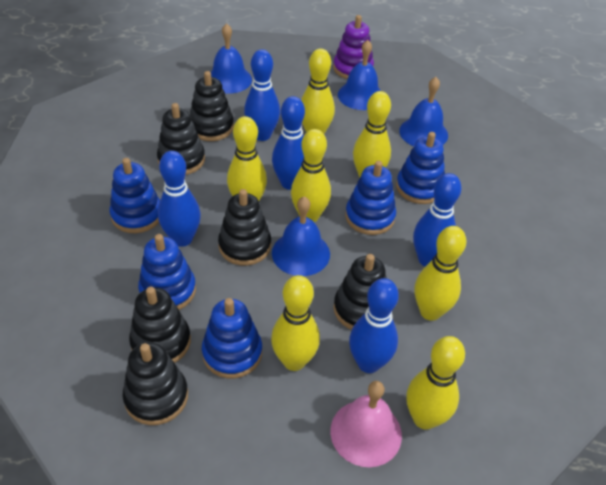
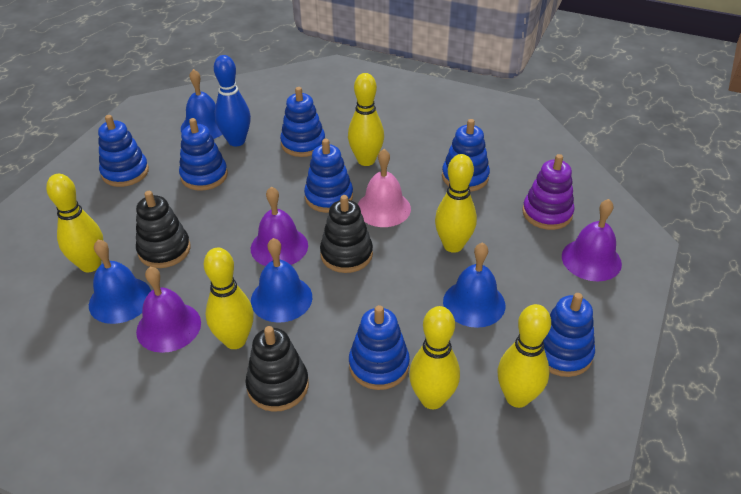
black stacking toy: 6 -> 3
blue bowling pin: 5 -> 1
blue stacking toy: 5 -> 7
purple bell: 0 -> 3
yellow bowling pin: 7 -> 6

